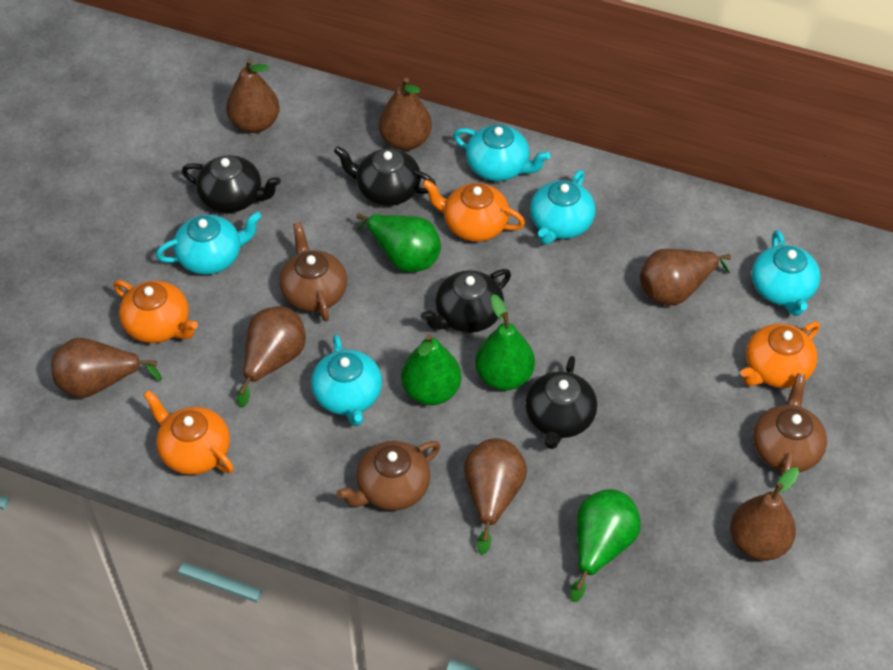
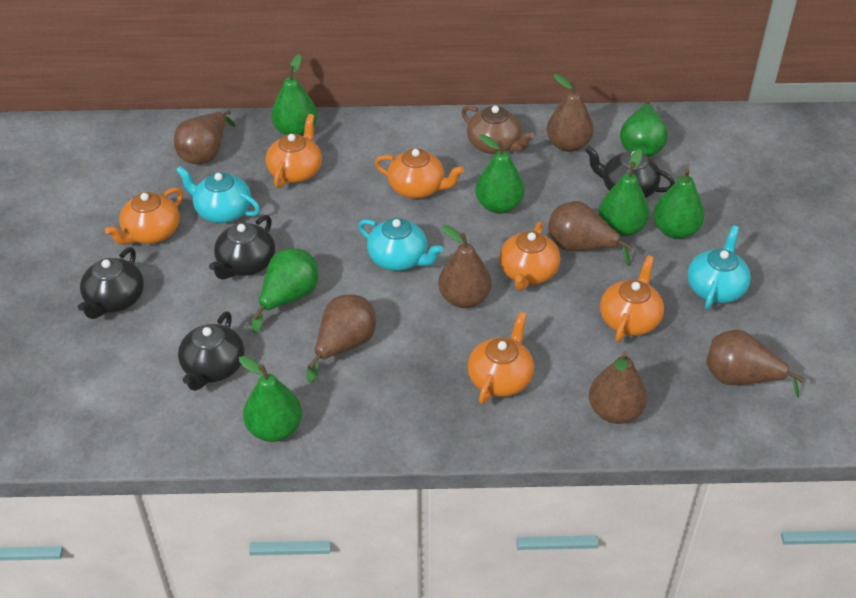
brown teapot: 3 -> 1
green pear: 4 -> 7
orange teapot: 4 -> 6
turquoise teapot: 5 -> 3

